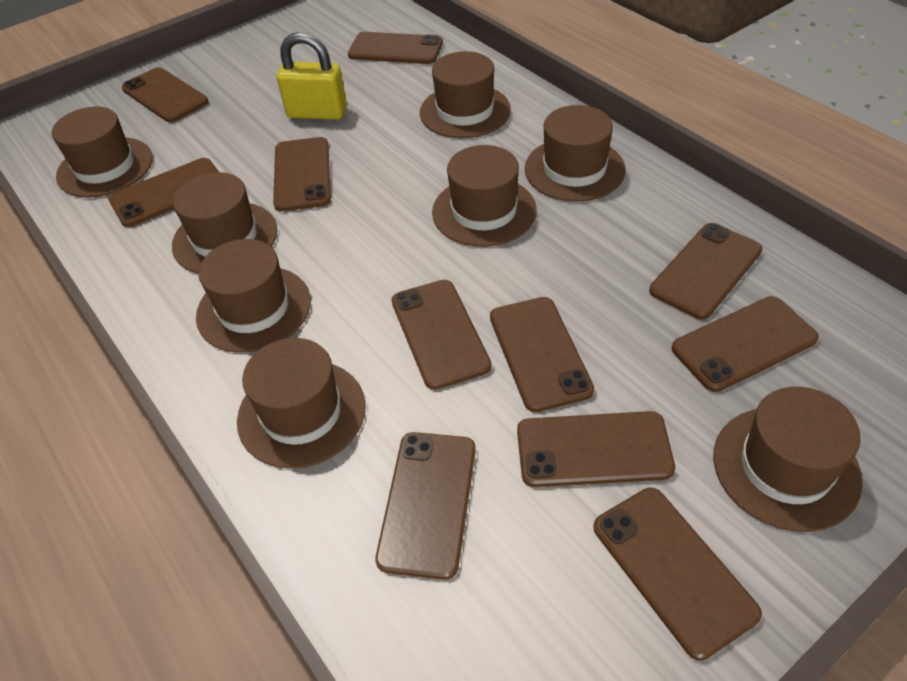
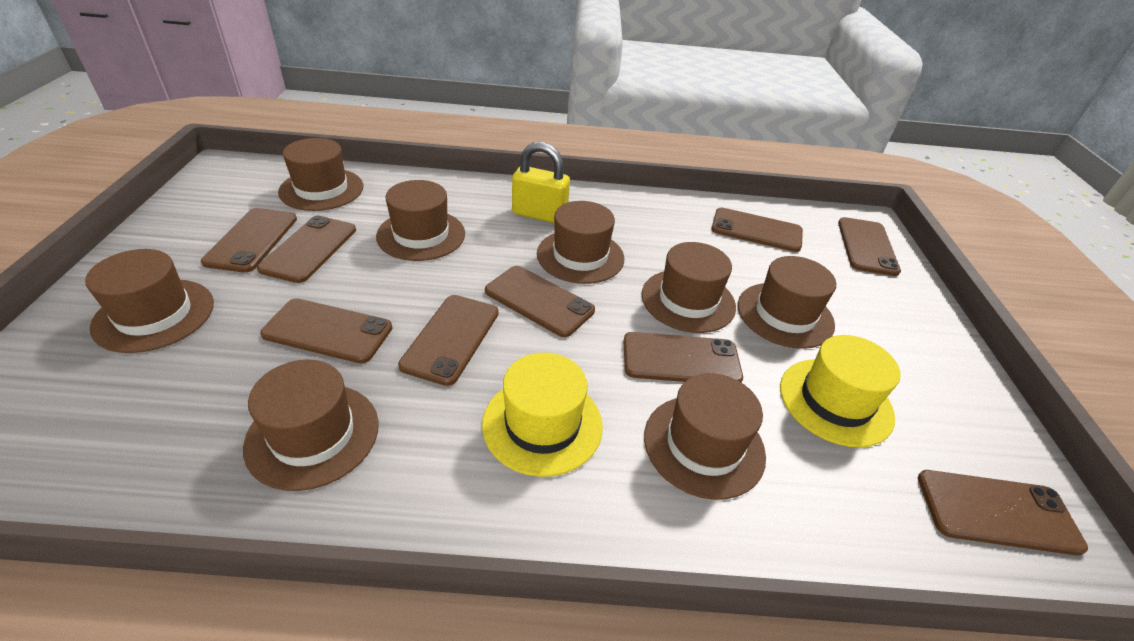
brown phone: 11 -> 9
yellow hat: 0 -> 2

